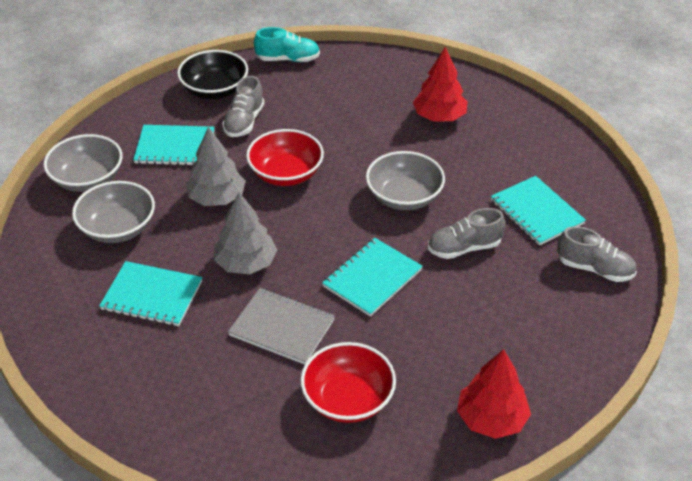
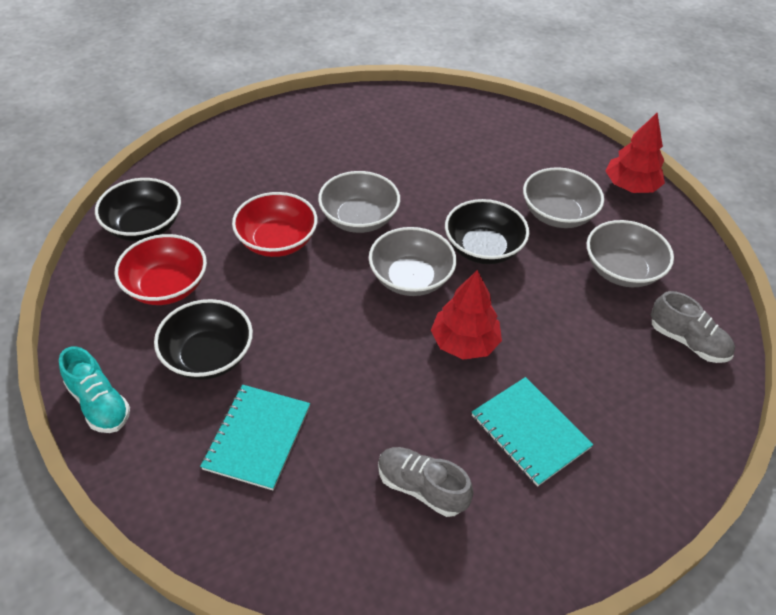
black bowl: 1 -> 3
grey bowl: 3 -> 4
grey notebook: 1 -> 0
grey shoe: 3 -> 2
grey tree: 2 -> 0
turquoise notebook: 4 -> 2

